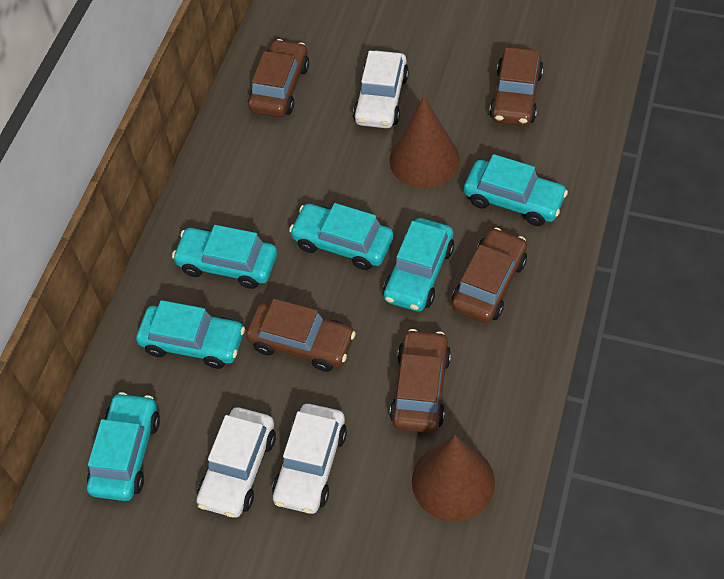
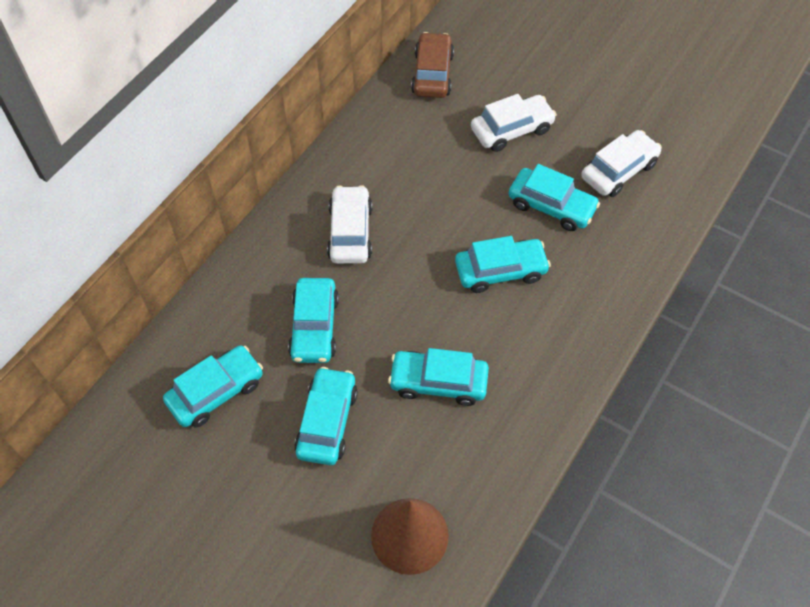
brown car: 5 -> 1
brown cone: 2 -> 1

